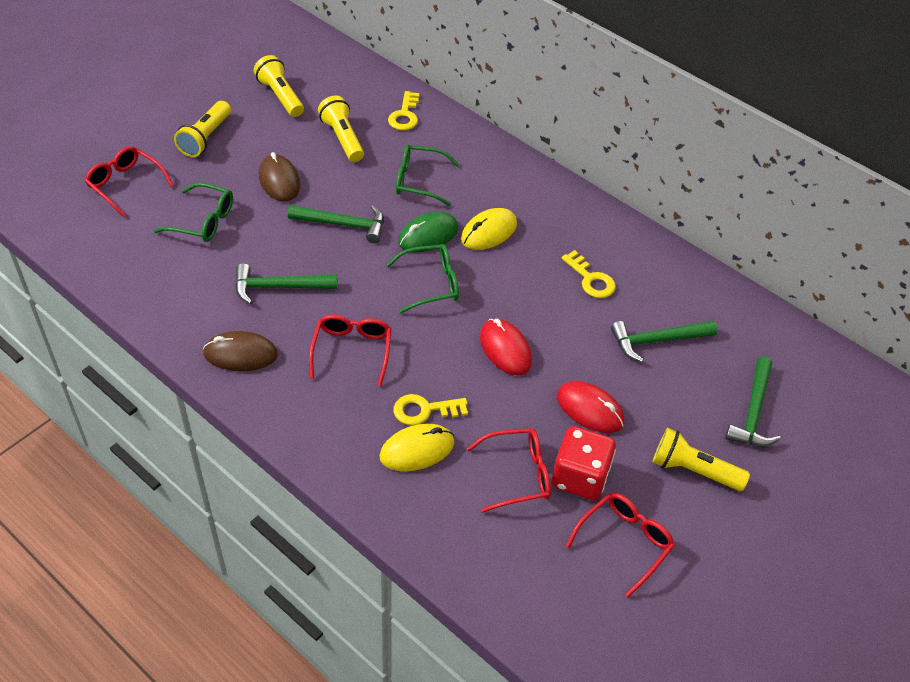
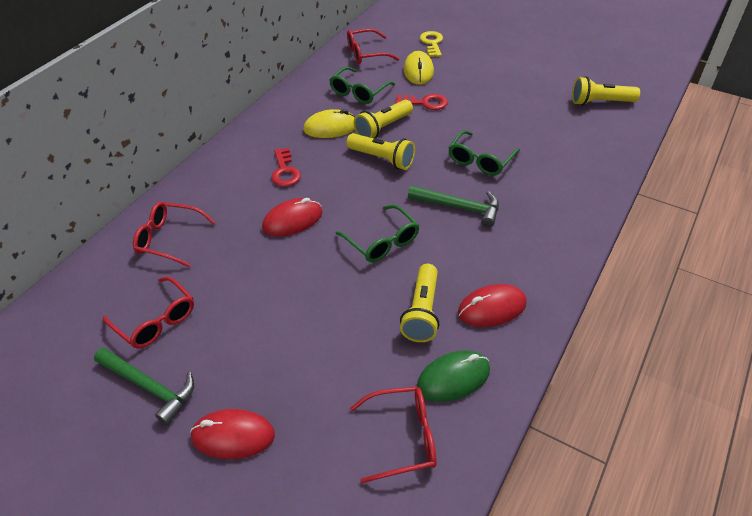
brown mouse: 2 -> 0
green hammer: 4 -> 2
red dice: 1 -> 0
red key: 0 -> 2
red mouse: 2 -> 3
yellow key: 3 -> 1

